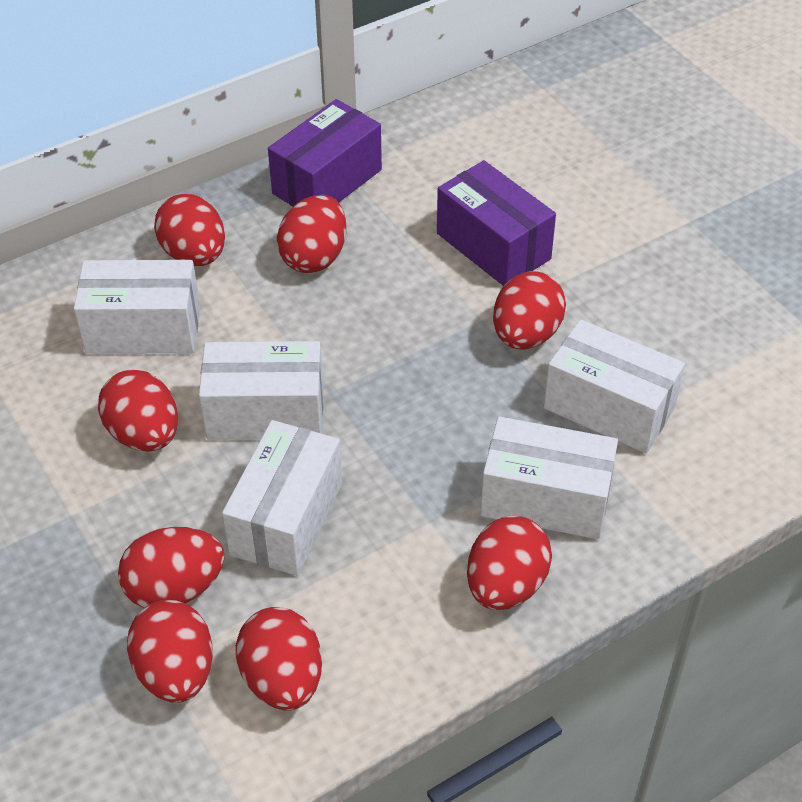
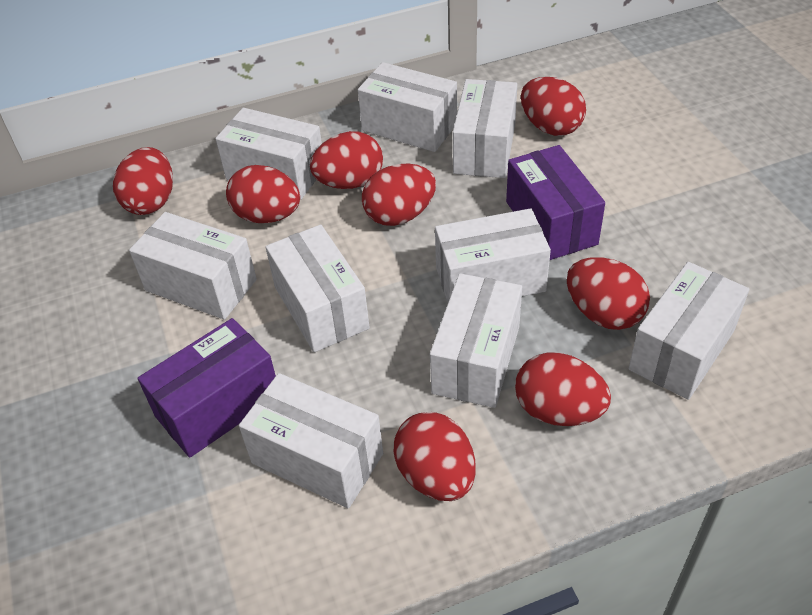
white box: 5 -> 9

